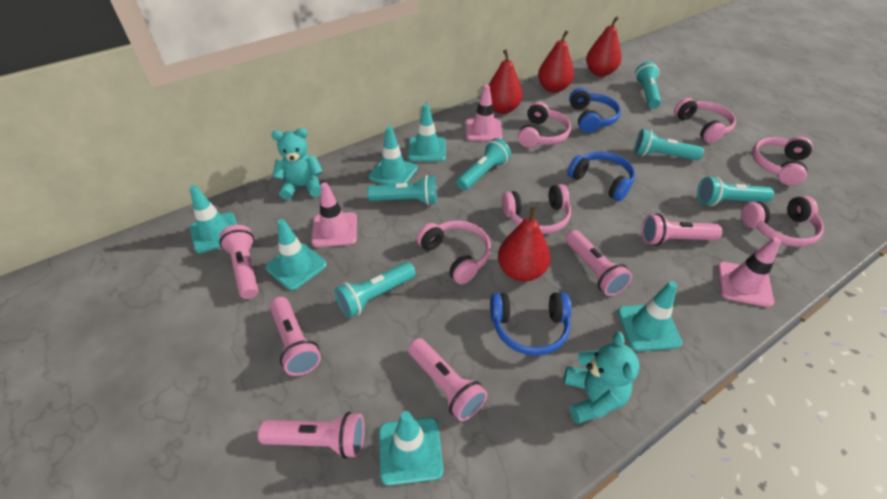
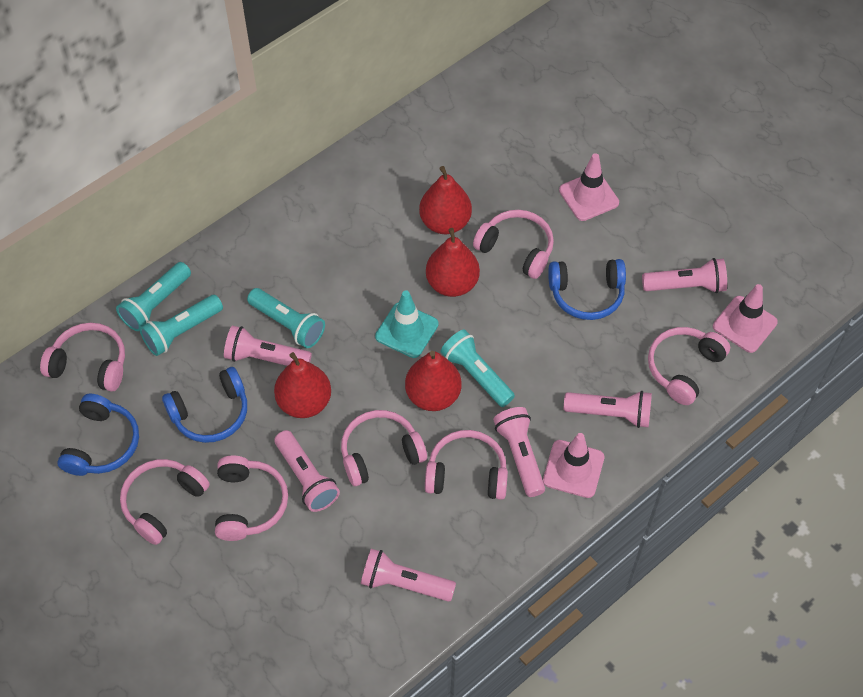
pink headphones: 6 -> 7
turquoise flashlight: 6 -> 4
turquoise teddy bear: 2 -> 0
turquoise traffic cone: 6 -> 1

